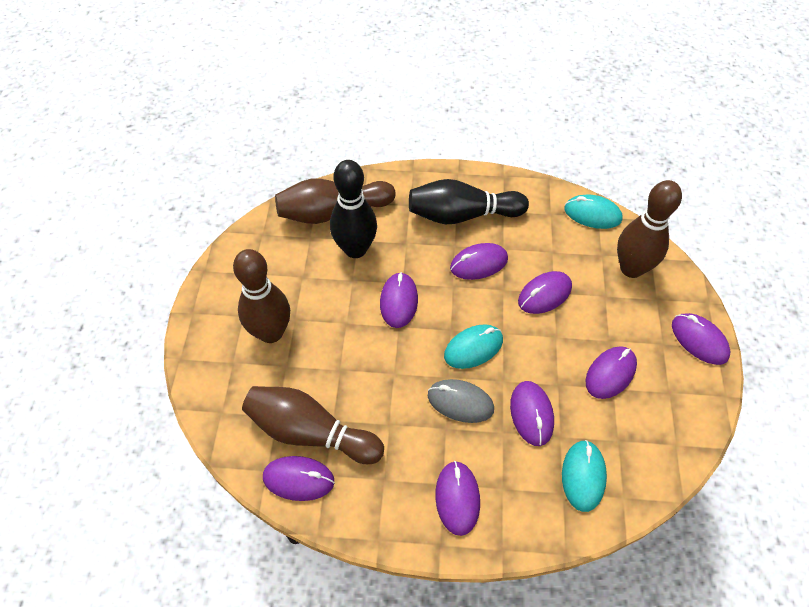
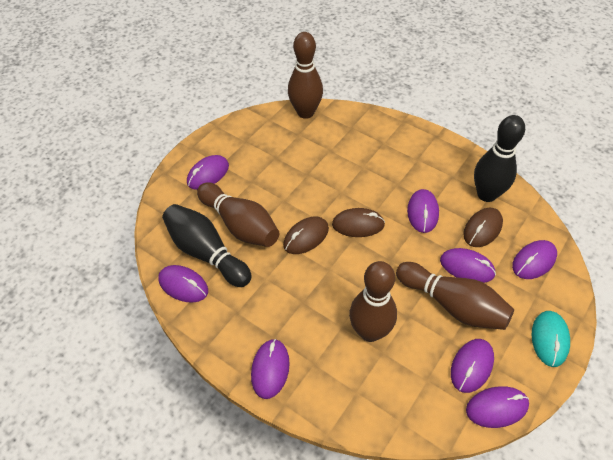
brown mouse: 0 -> 3
grey mouse: 1 -> 0
turquoise mouse: 3 -> 1

